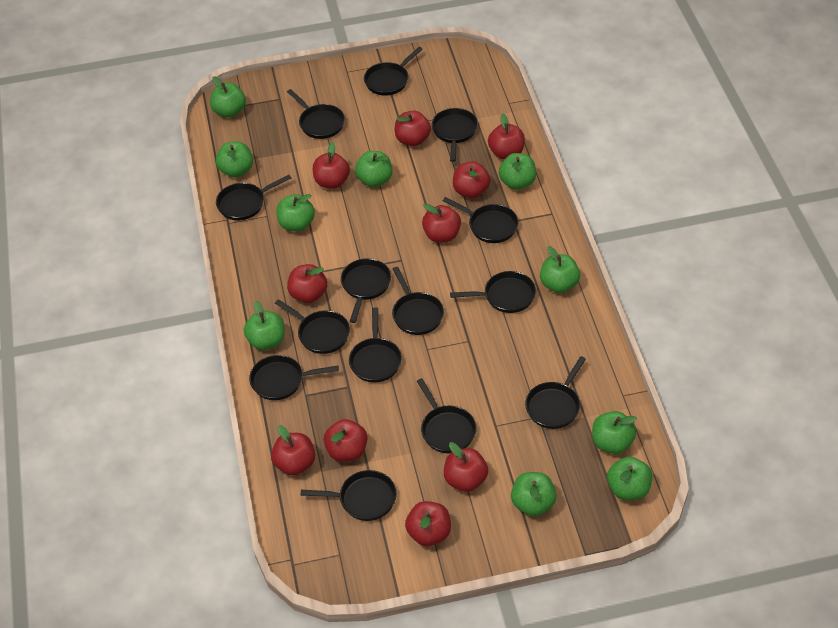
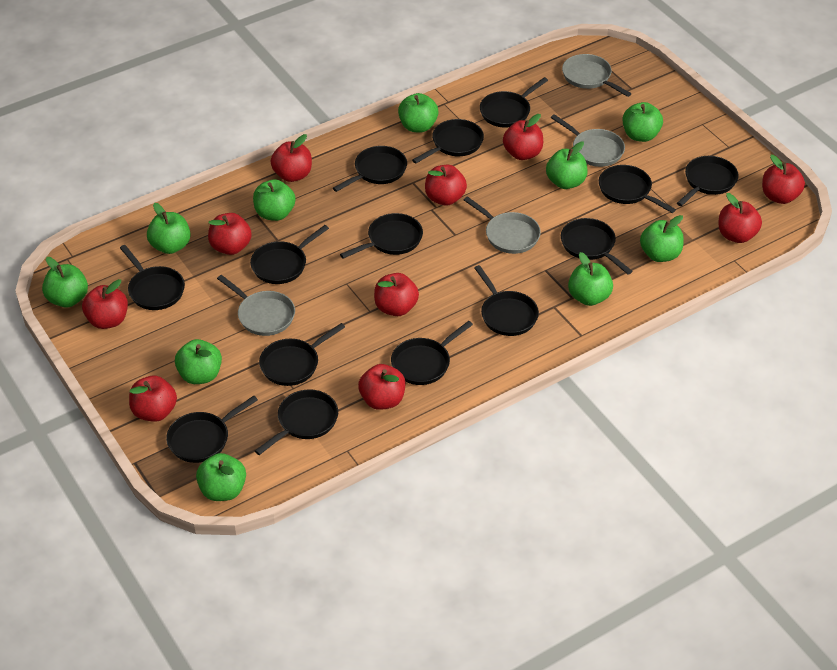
grey pan: 0 -> 4

